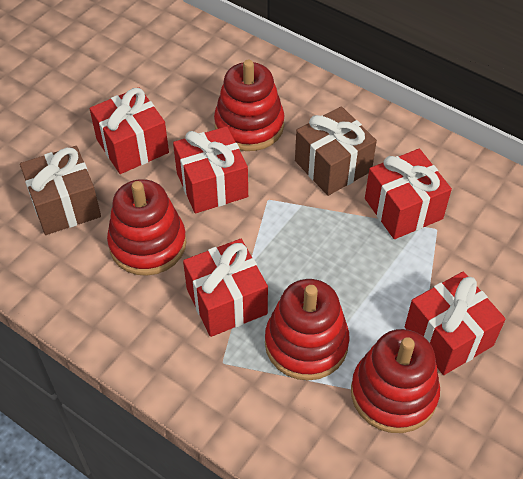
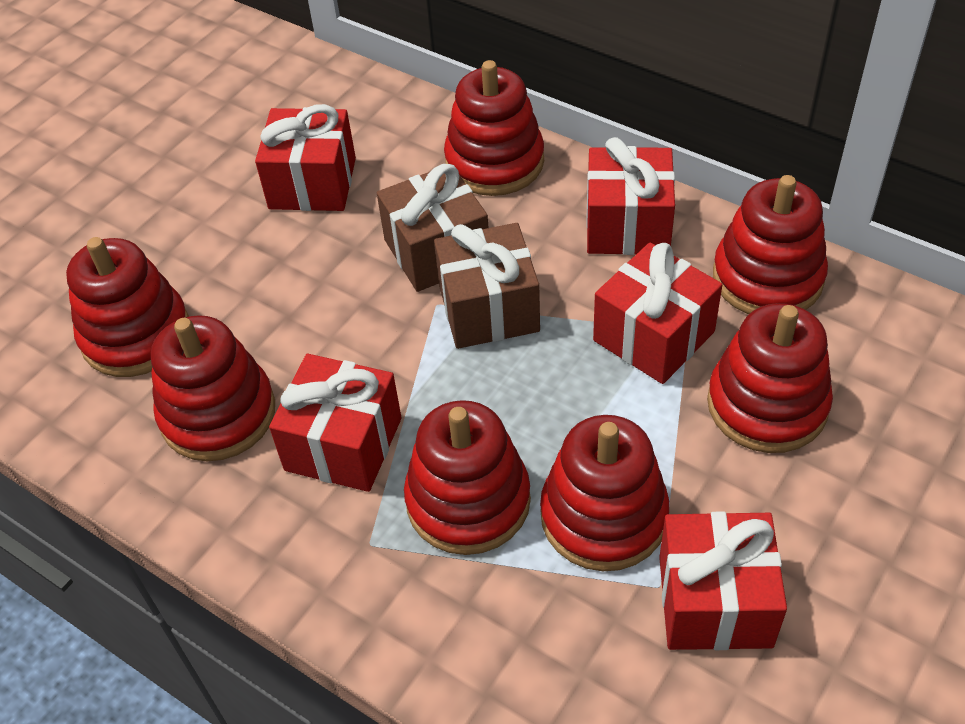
red stacking toy: 4 -> 7

